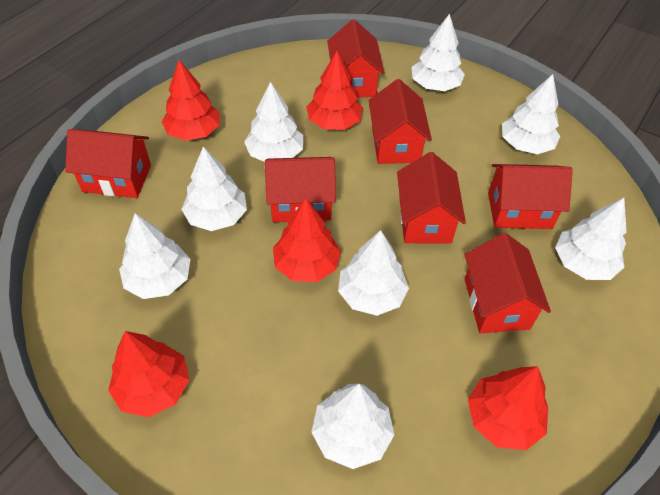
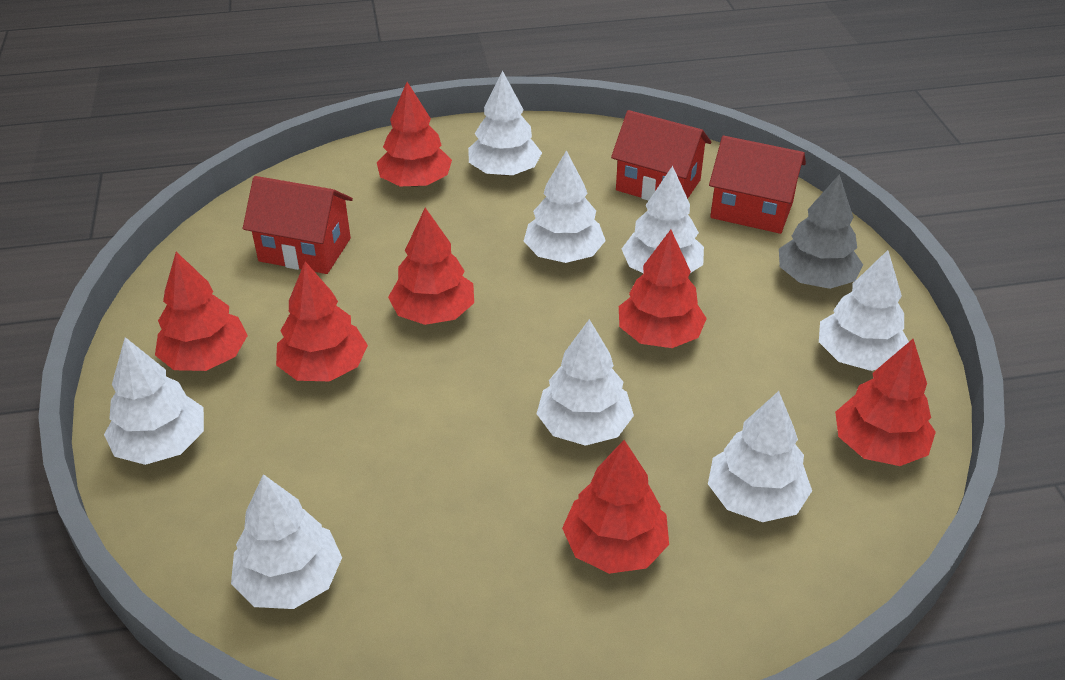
grey tree: 0 -> 1
red house: 7 -> 3
red tree: 5 -> 7

